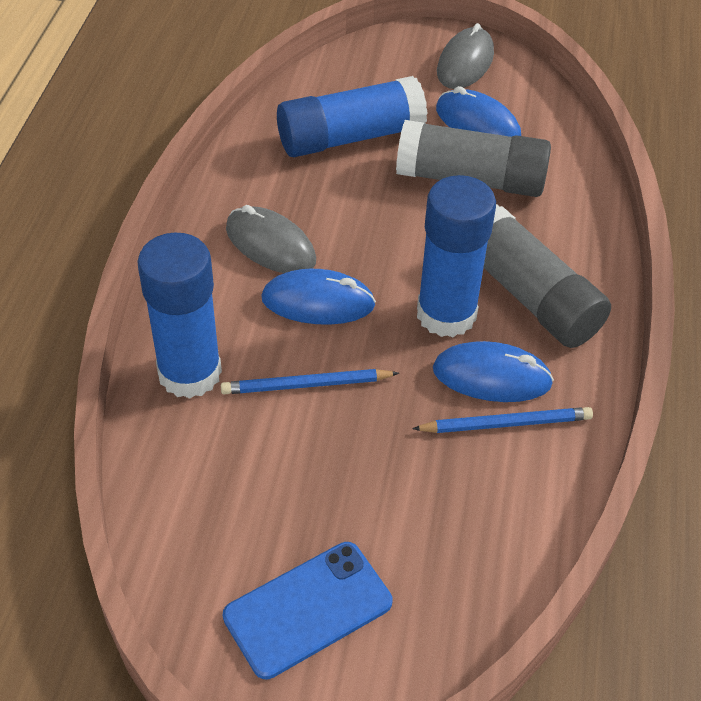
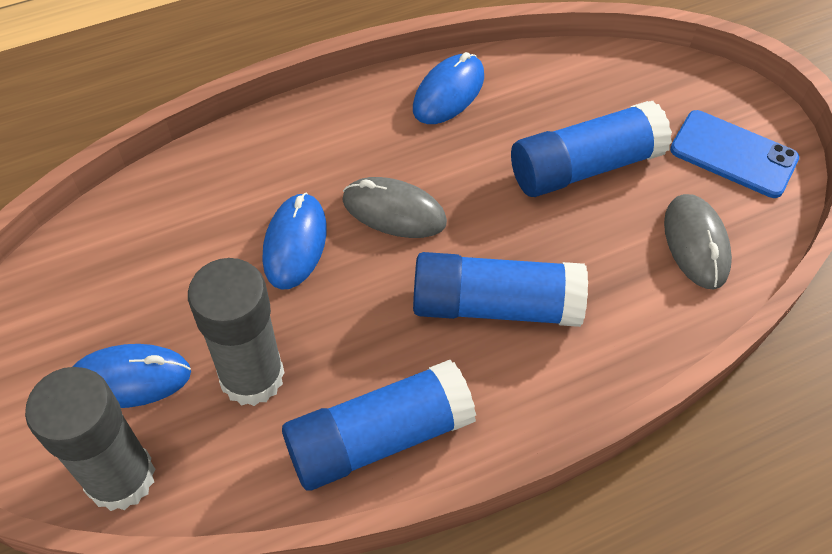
blue pencil: 2 -> 0

